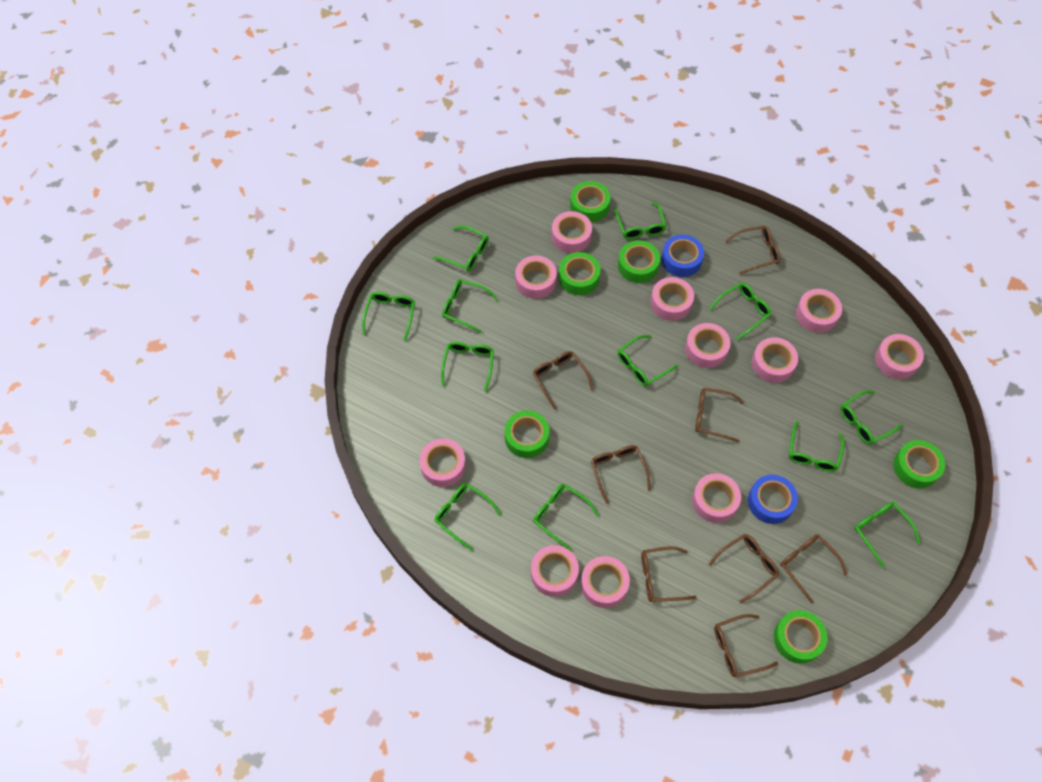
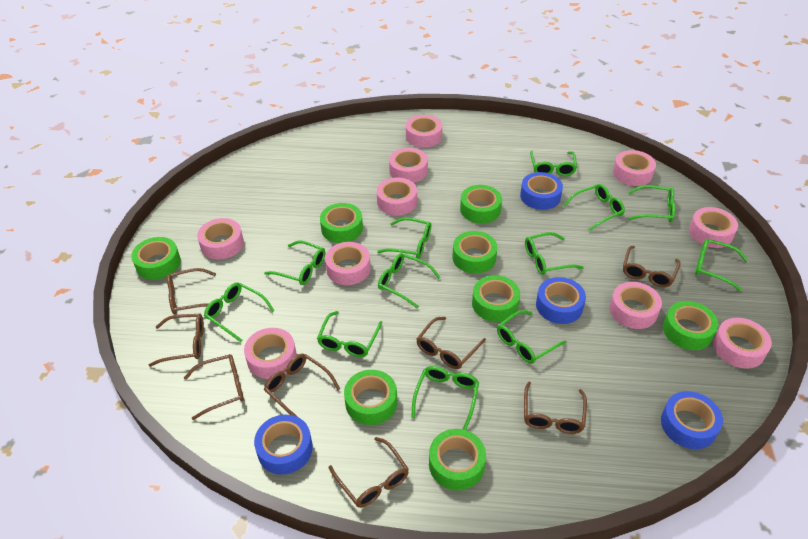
blue tape: 2 -> 4
green tape: 6 -> 8
pink tape: 11 -> 10

